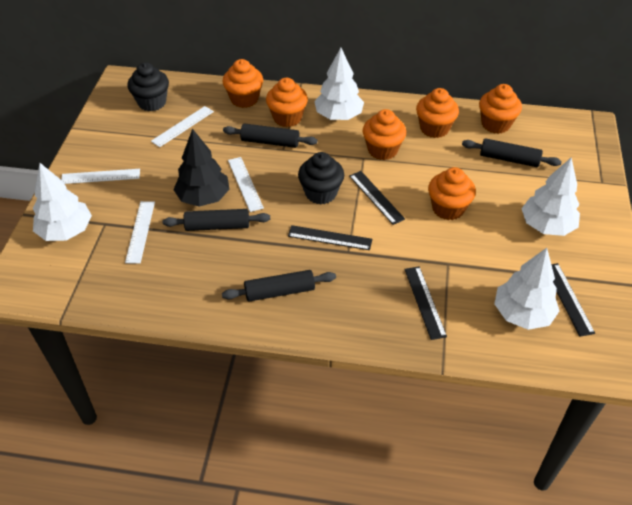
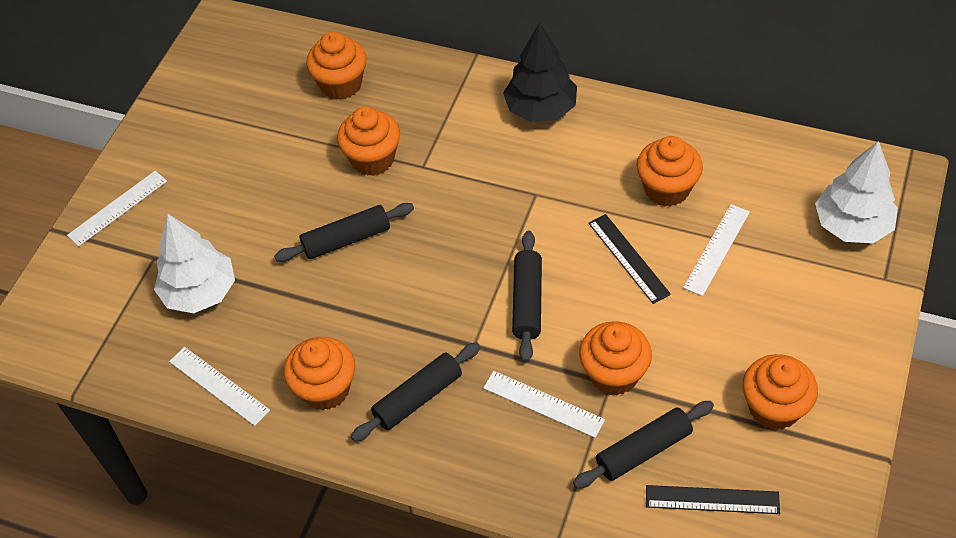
black cupcake: 2 -> 0
black ruler: 4 -> 2
white tree: 4 -> 2

